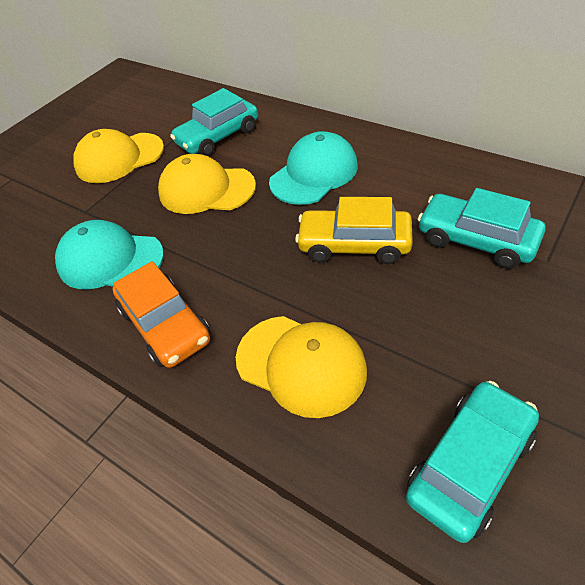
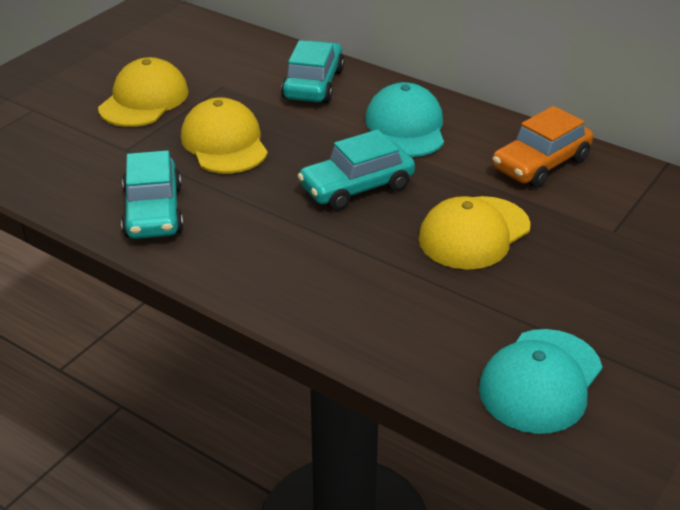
yellow car: 1 -> 0

